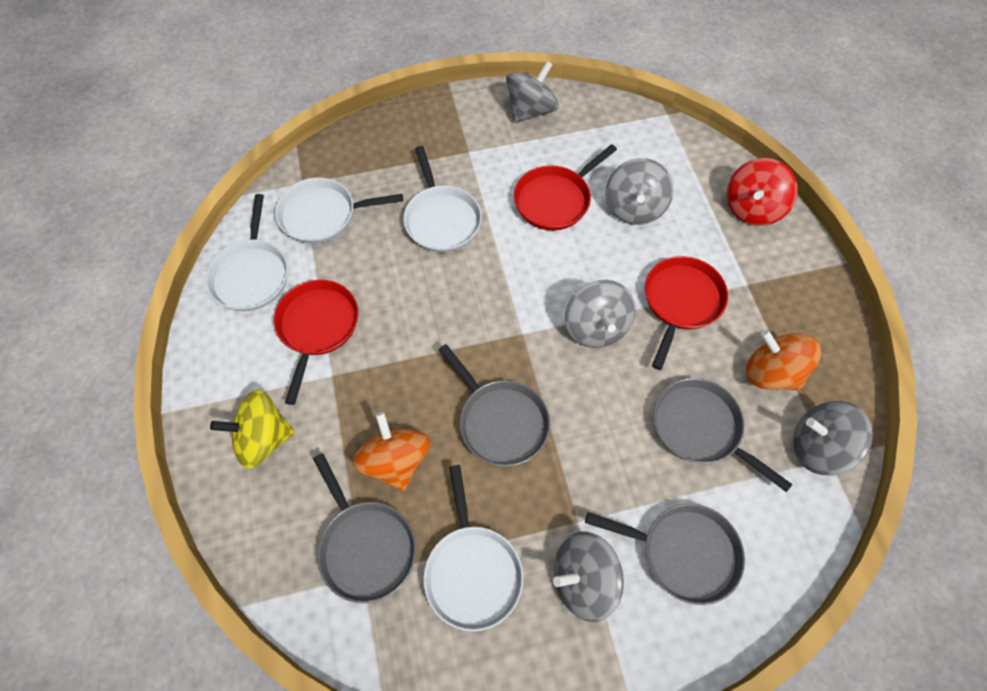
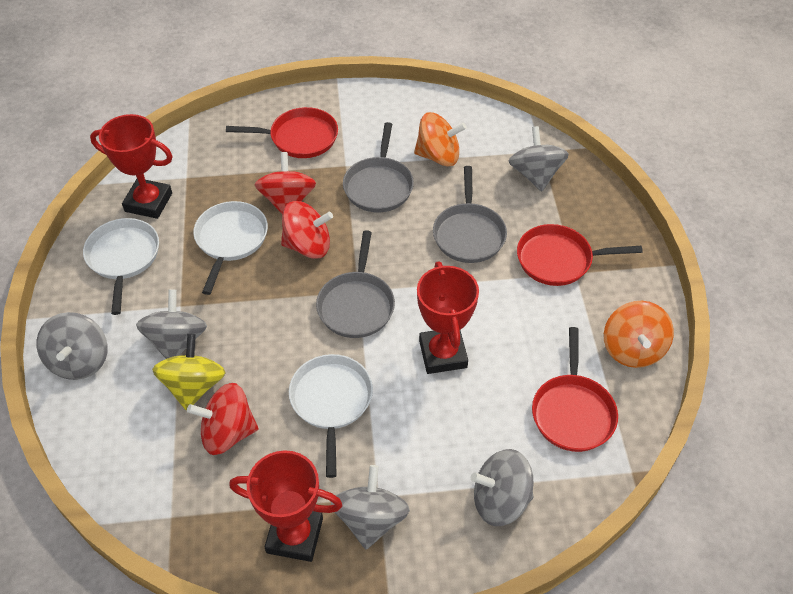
grey pan: 4 -> 3
red spinning top: 1 -> 3
red trophy: 0 -> 3
white pan: 4 -> 3

